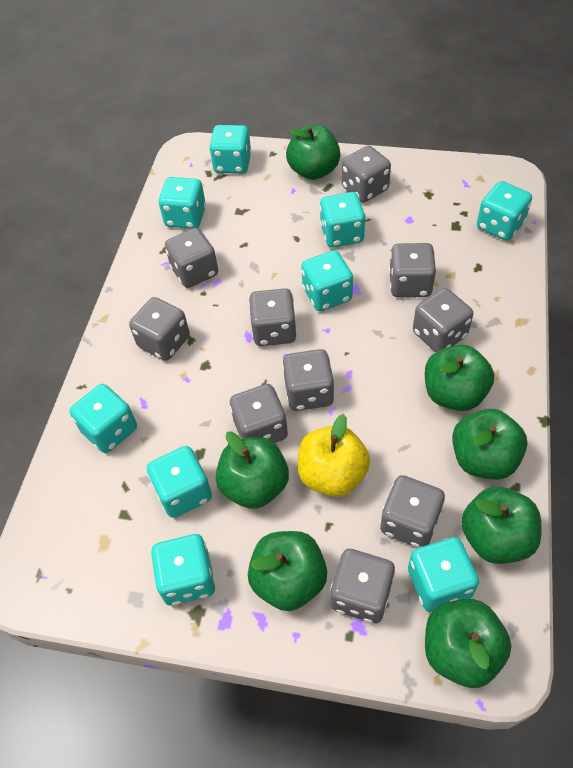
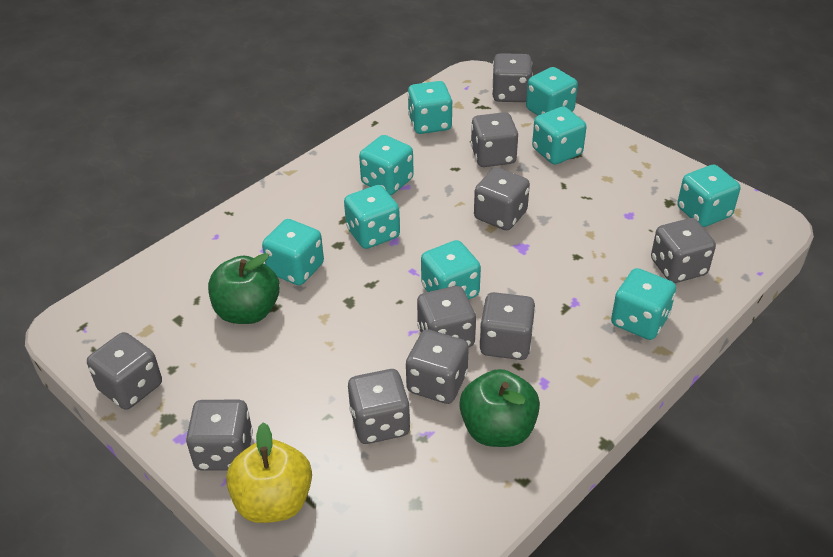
green apple: 7 -> 2

